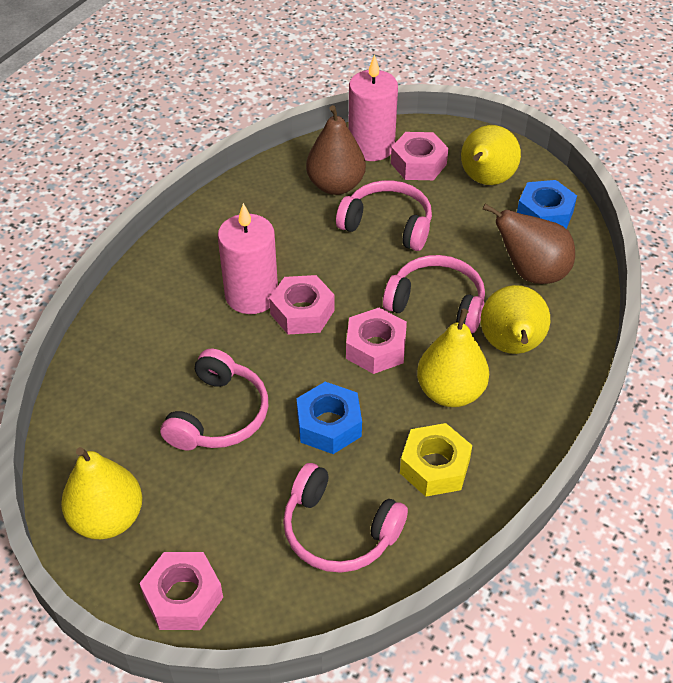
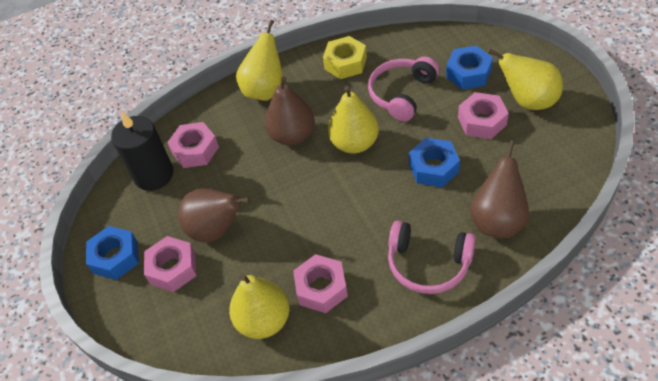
black candle: 0 -> 1
blue nut: 2 -> 3
brown pear: 2 -> 3
pink candle: 2 -> 0
pink headphones: 4 -> 2

